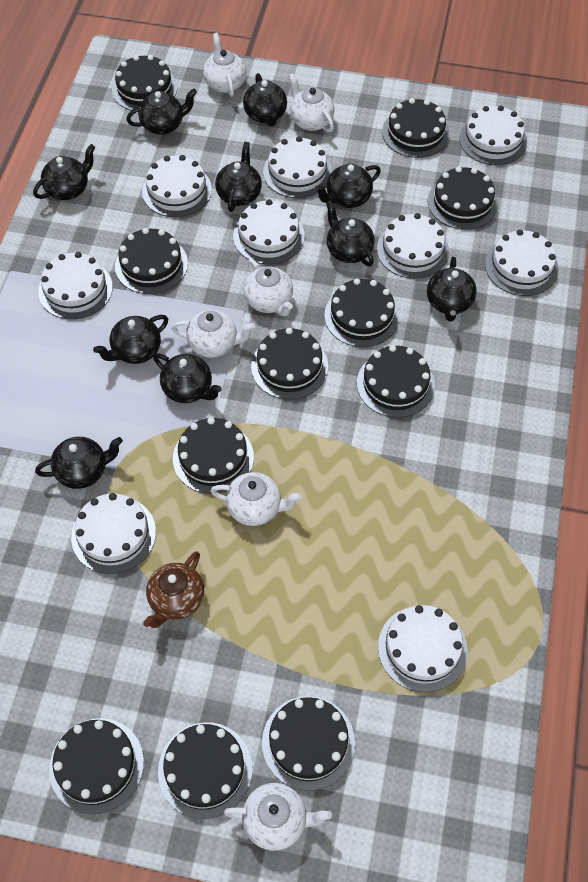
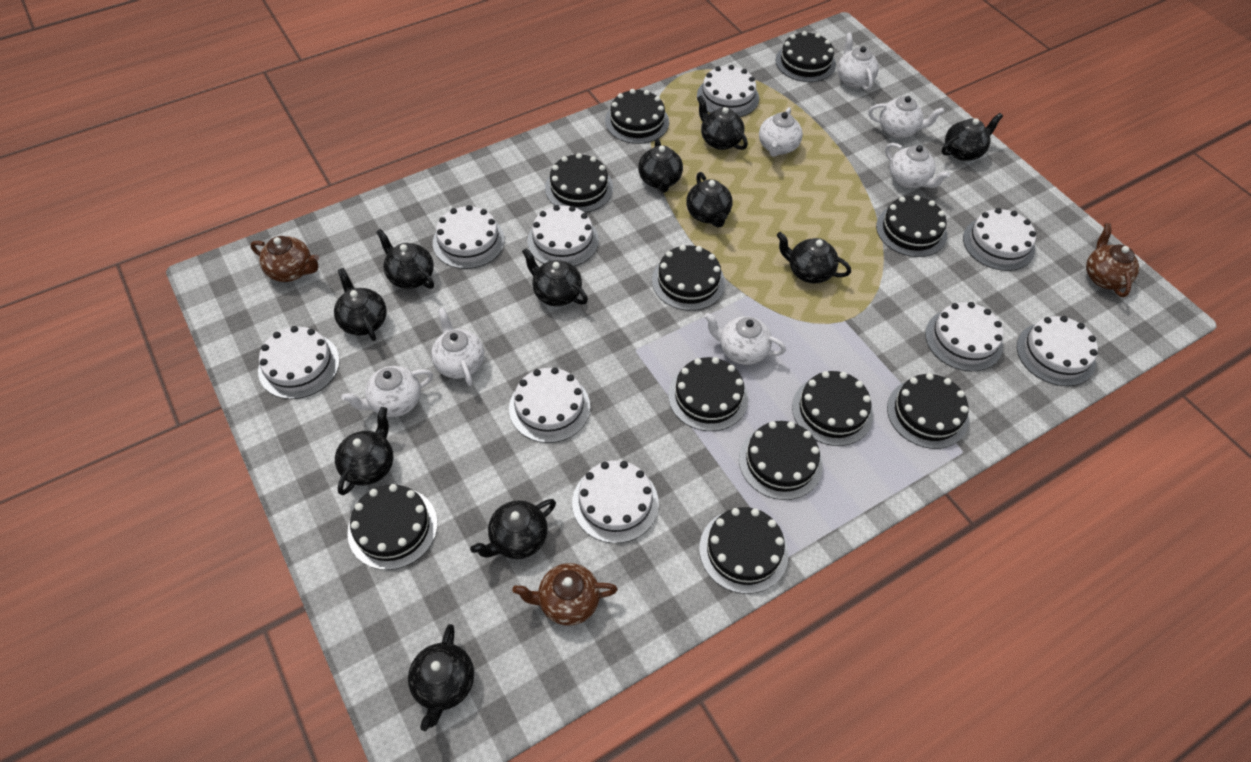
black teapot: 10 -> 11
brown teapot: 1 -> 3
white teapot: 6 -> 7

